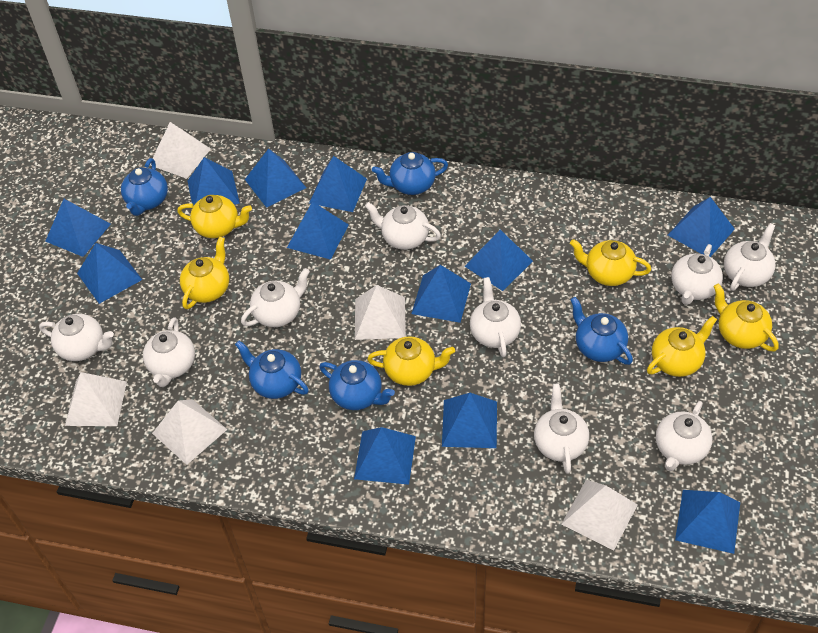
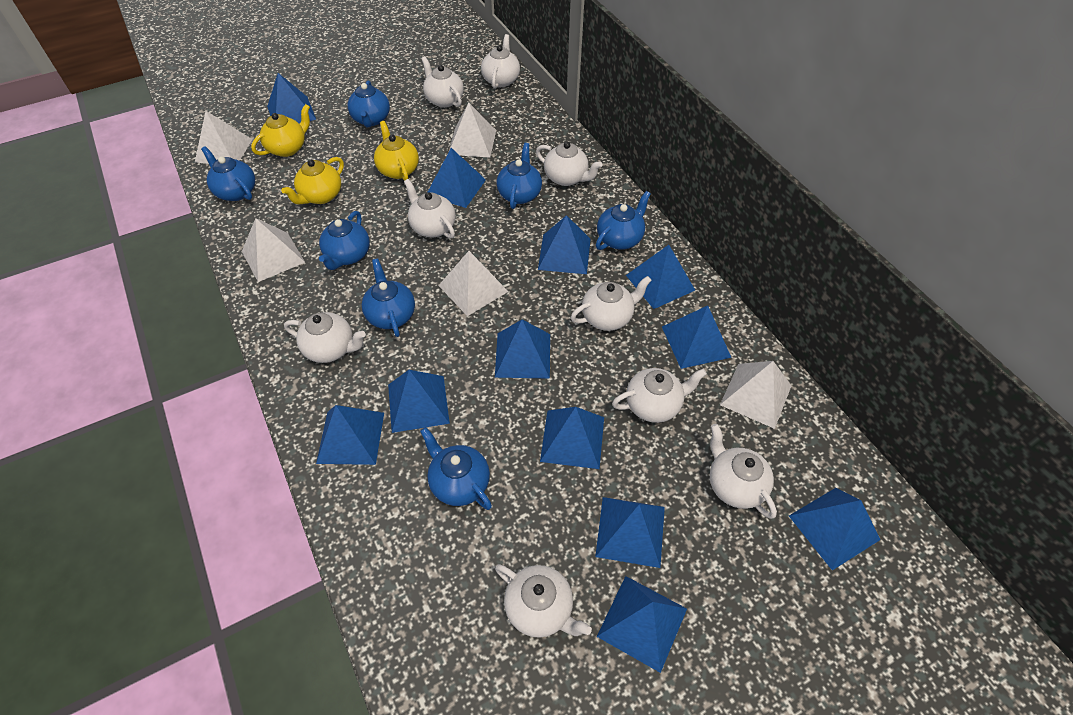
blue teapot: 5 -> 7
yellow teapot: 6 -> 3

